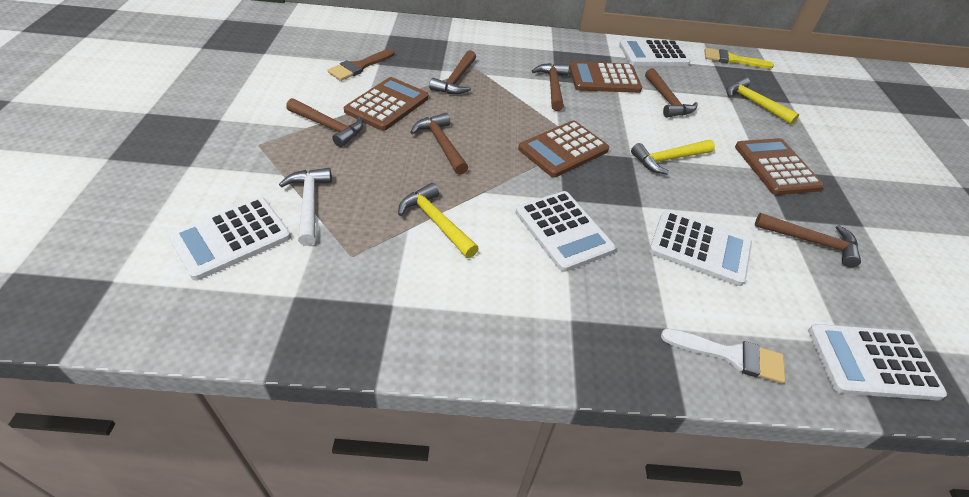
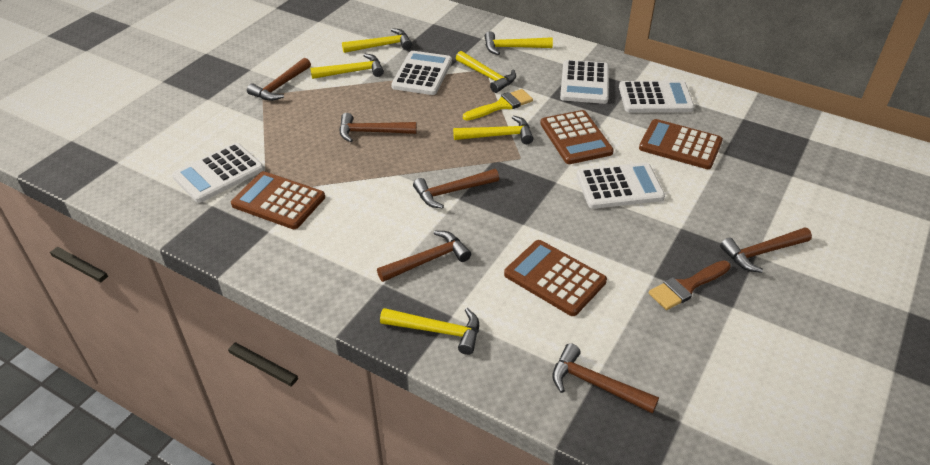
white brush: 1 -> 0
white hammer: 1 -> 0
yellow hammer: 3 -> 6

